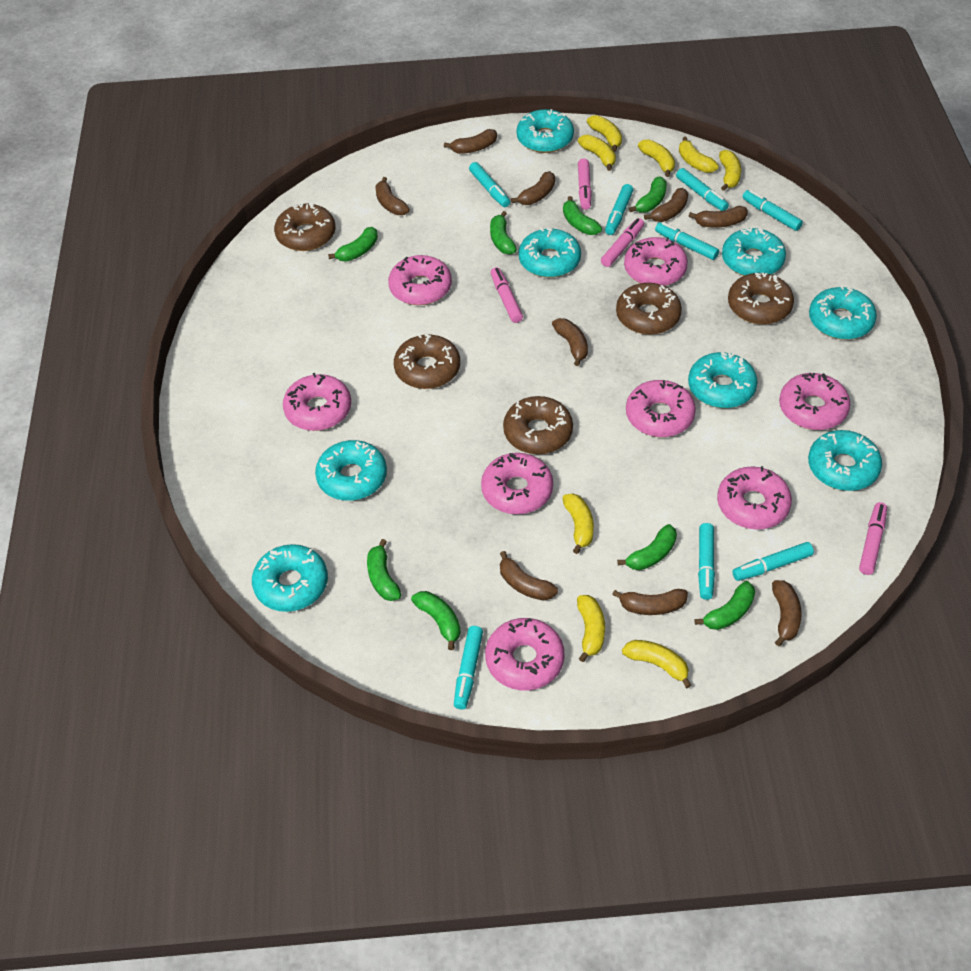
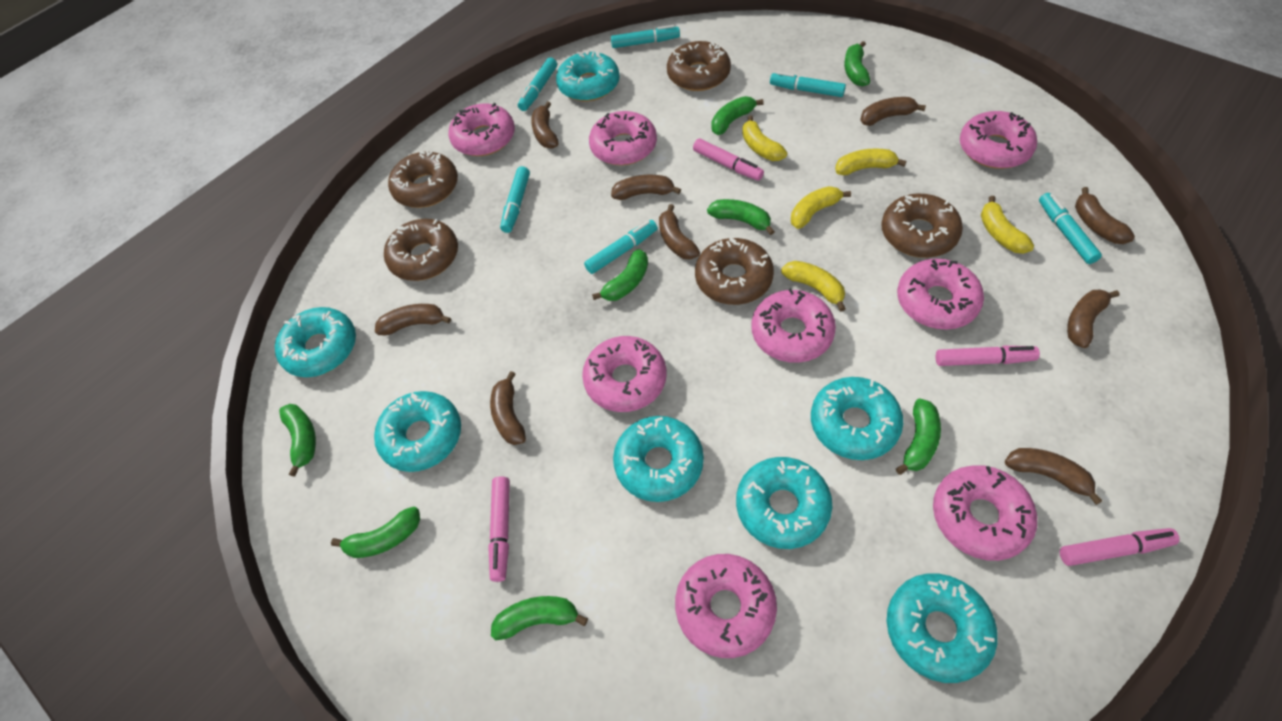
turquoise donut: 8 -> 7
turquoise marker: 8 -> 6
yellow banana: 8 -> 5

